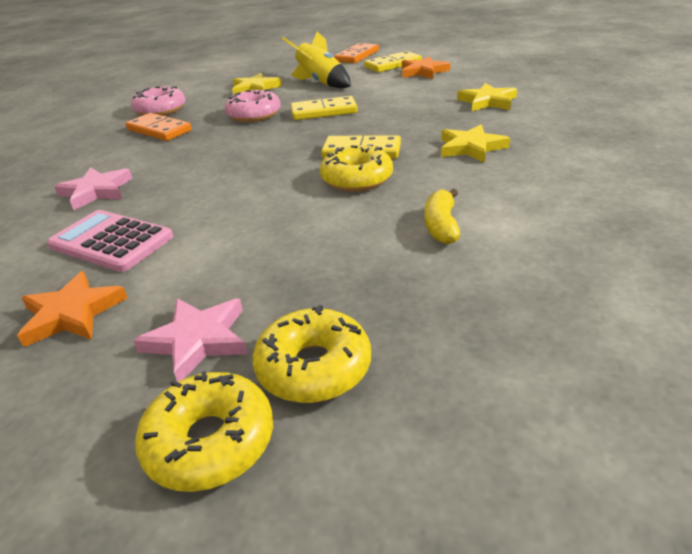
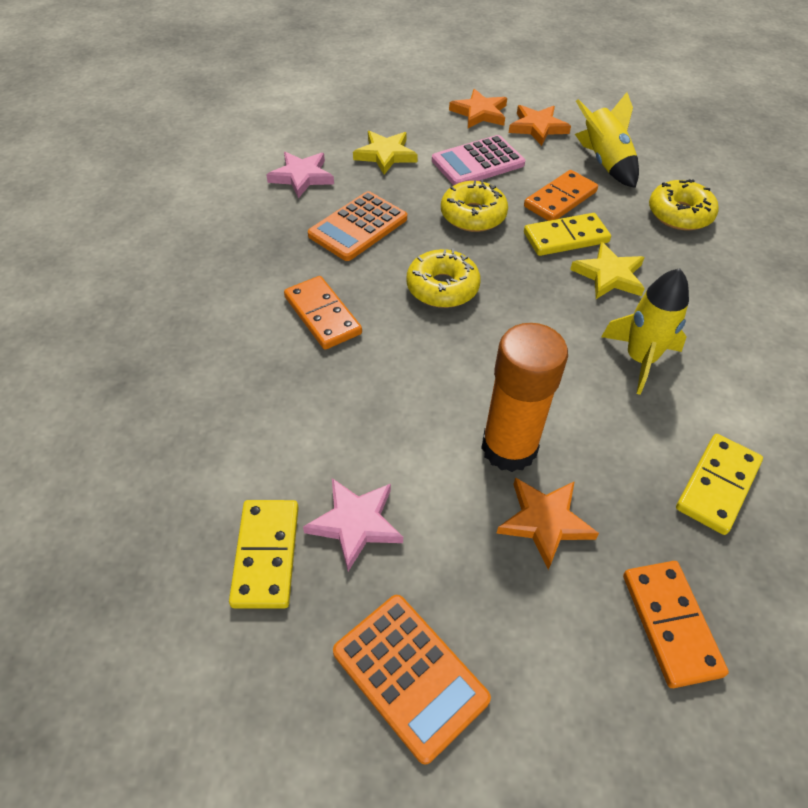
orange calculator: 0 -> 2
orange domino: 2 -> 3
orange glue stick: 0 -> 1
orange star: 2 -> 3
pink donut: 2 -> 0
yellow banana: 1 -> 0
yellow rocket: 1 -> 2
yellow star: 3 -> 2

